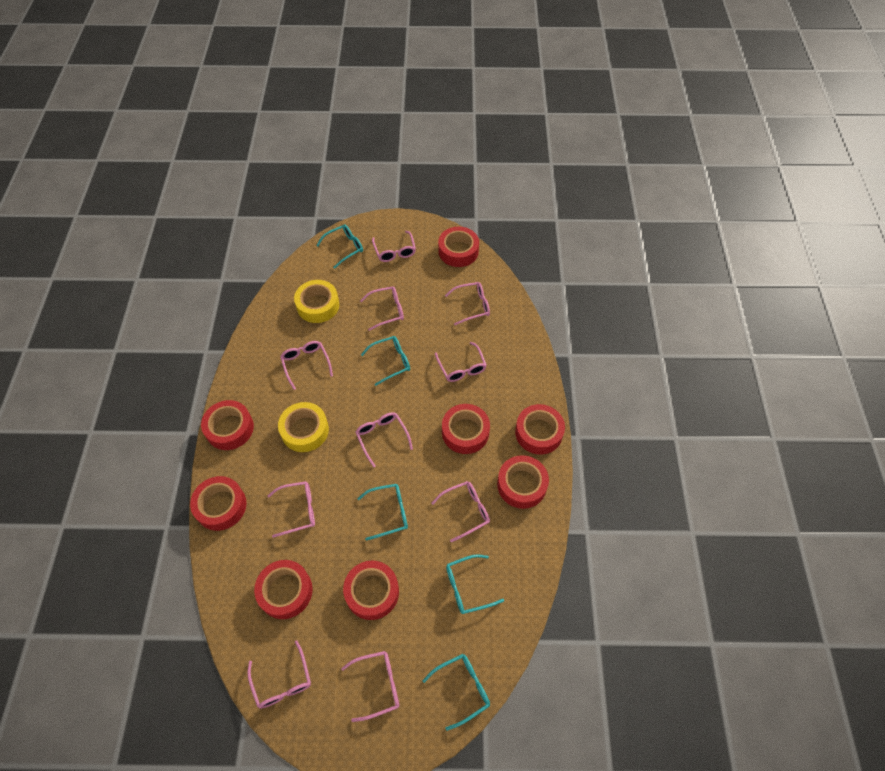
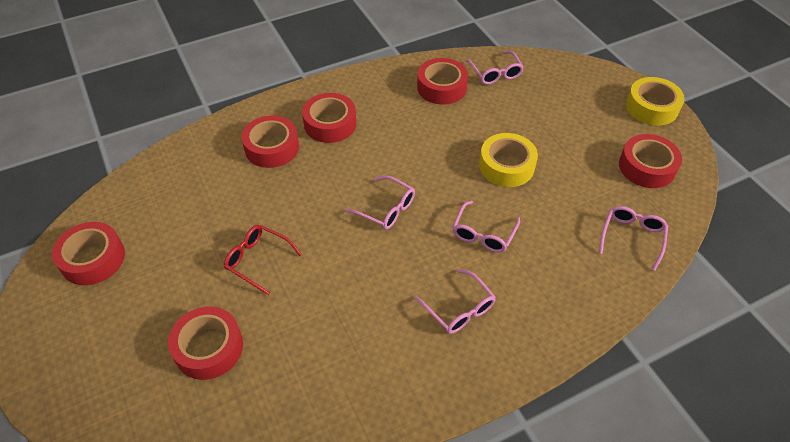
pink glasses: 10 -> 5
red glasses: 0 -> 1
red tape: 8 -> 6
turquoise glasses: 5 -> 0

